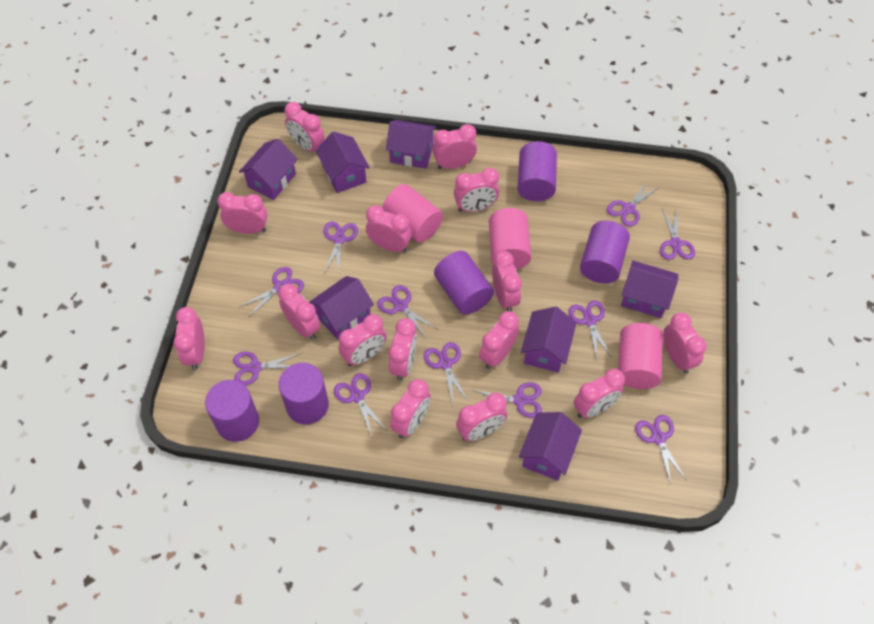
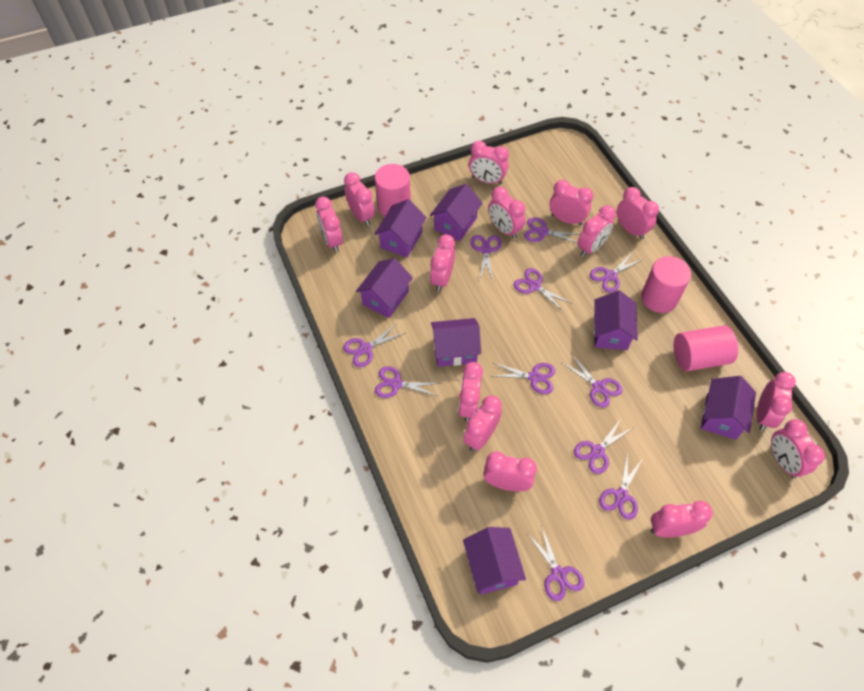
pink clock: 15 -> 14
purple cylinder: 5 -> 0

